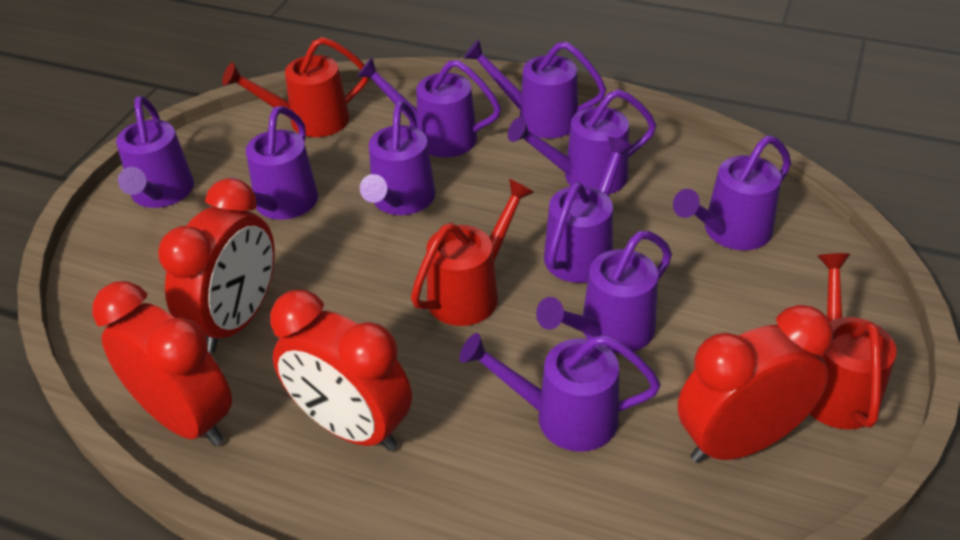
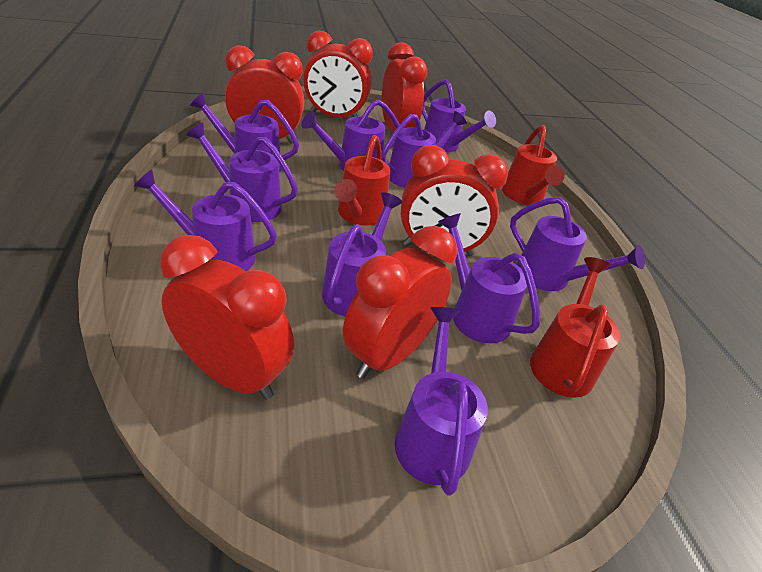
red clock: 4 -> 6

